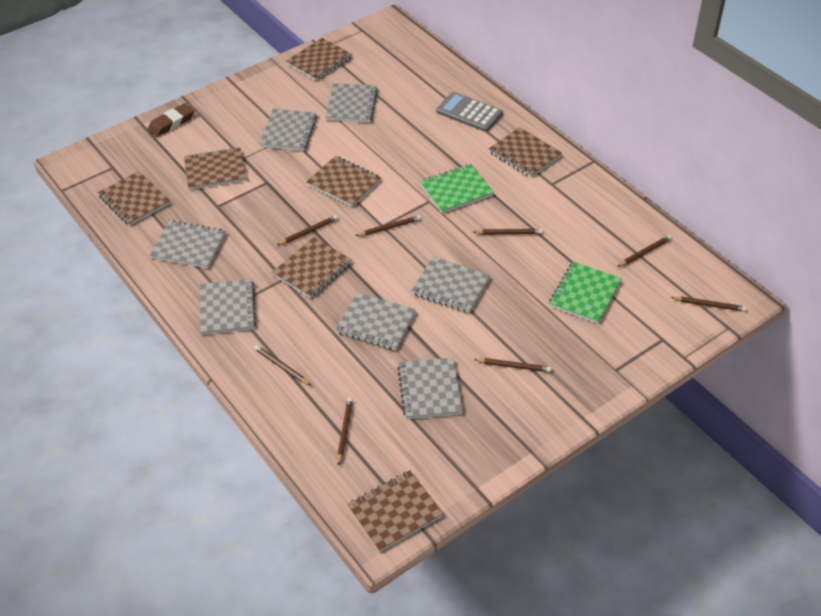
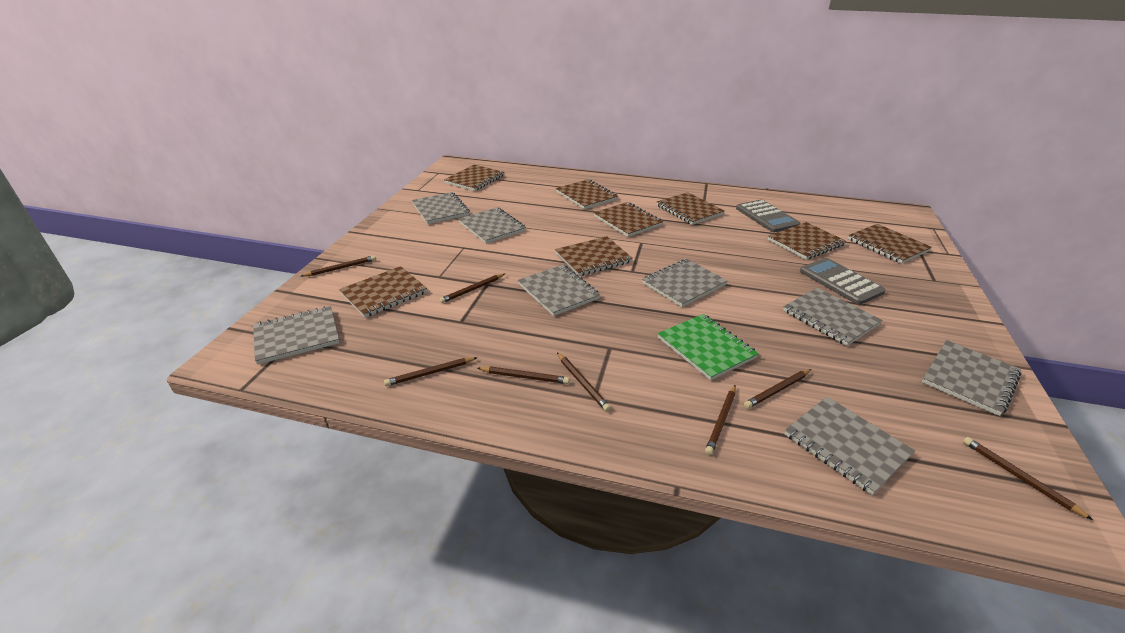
brown eraser: 1 -> 0
brown notebook: 7 -> 8
green notebook: 2 -> 1
grey calculator: 1 -> 2
grey notebook: 7 -> 8

